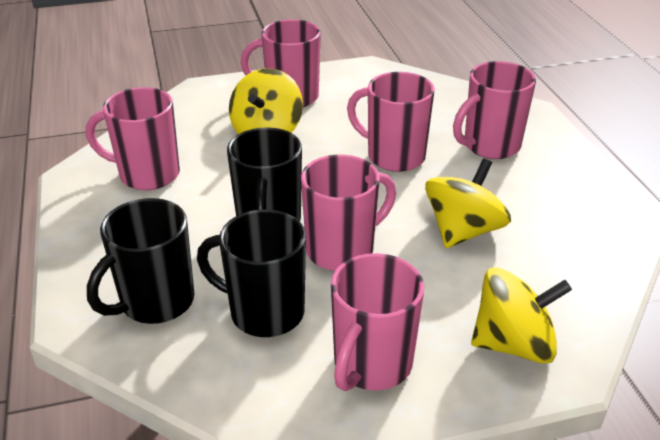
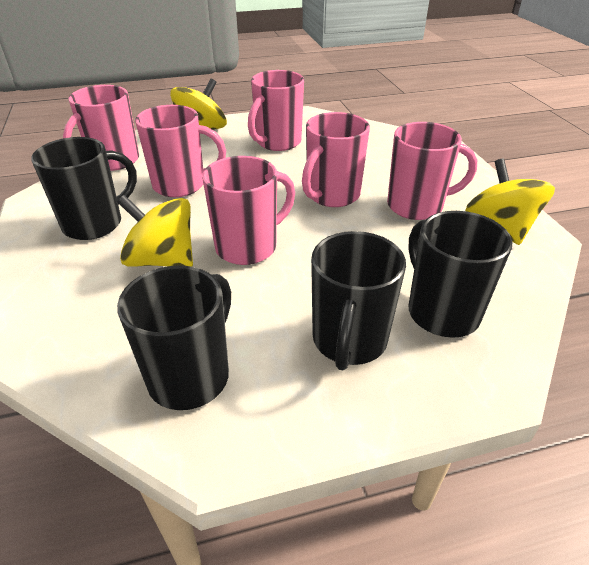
black mug: 3 -> 4

